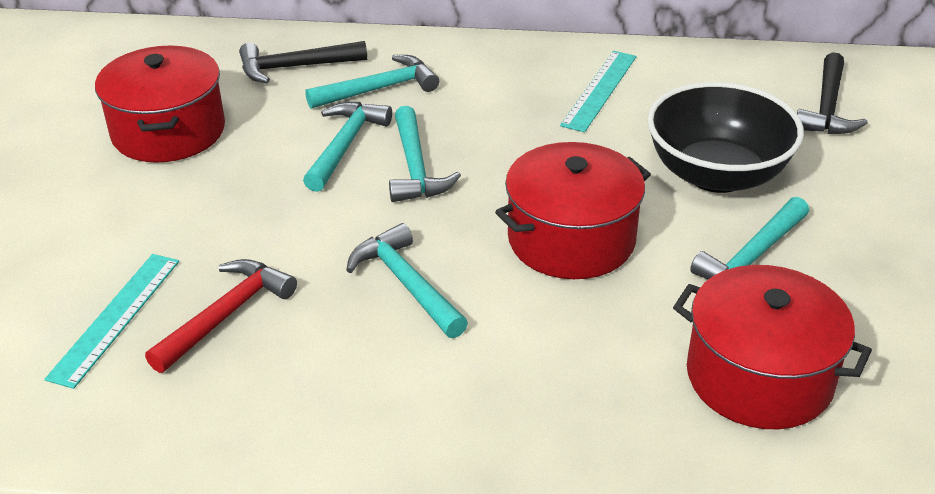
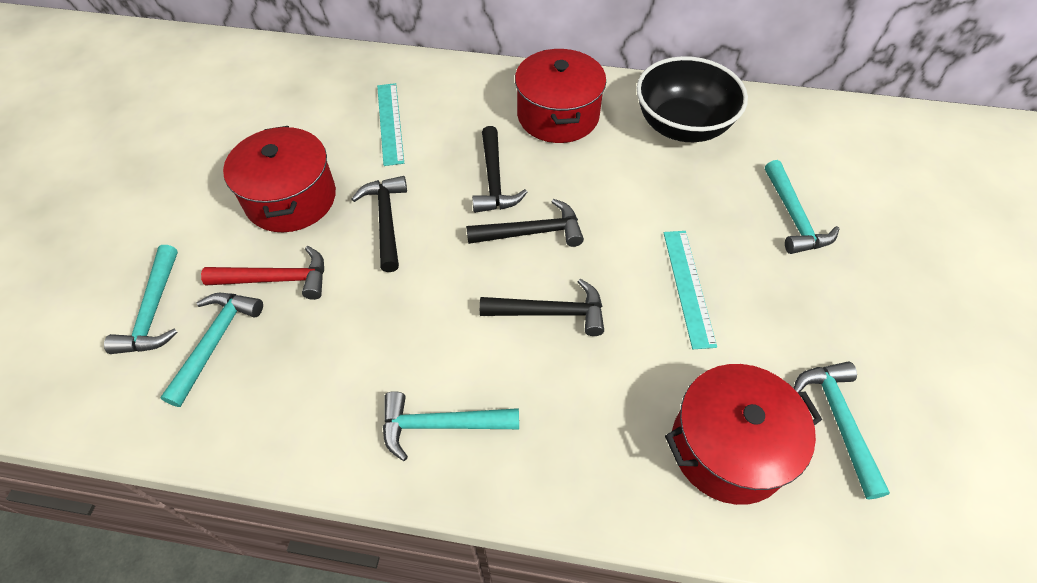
black hammer: 2 -> 4

